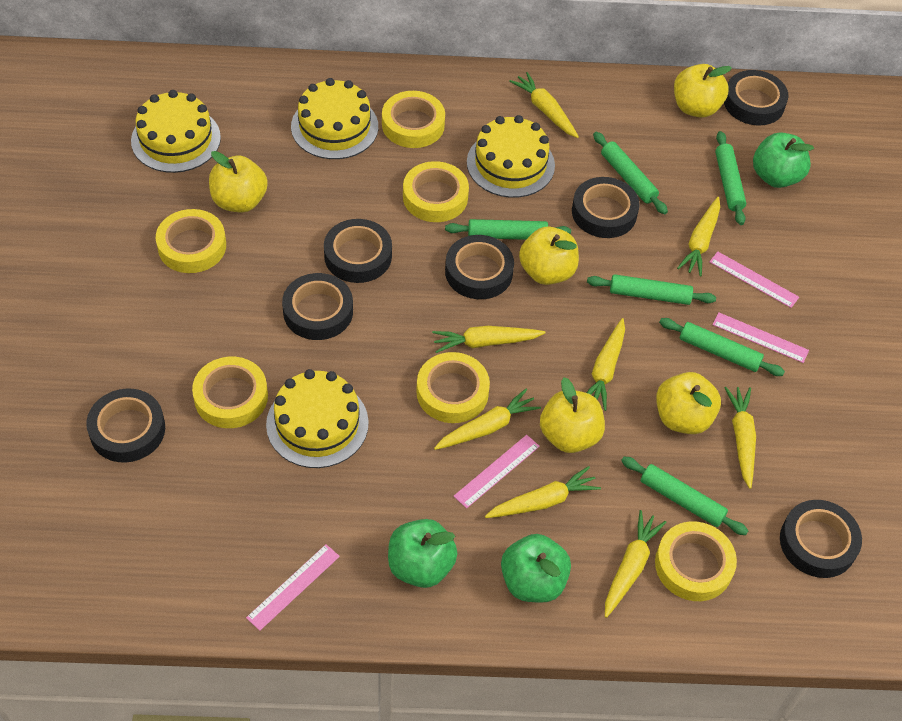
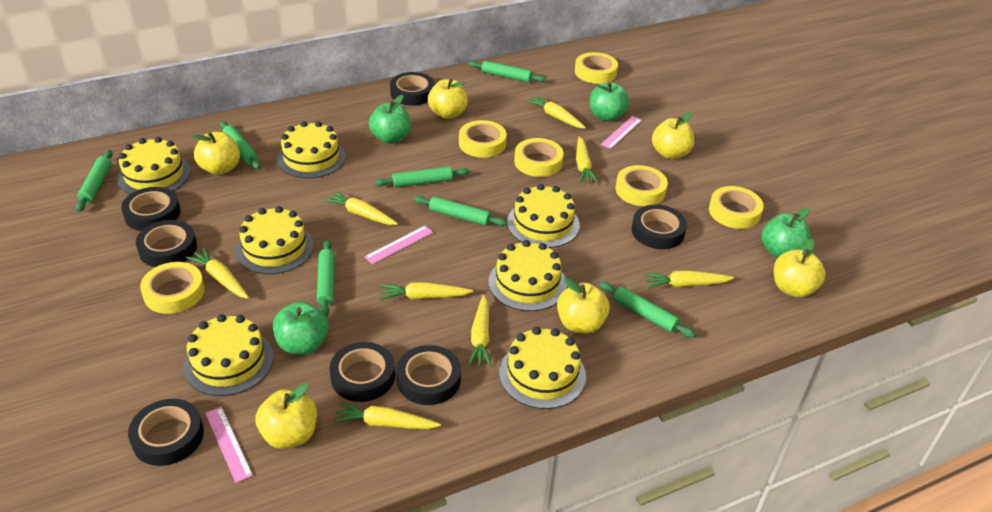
green apple: 3 -> 4
green rolling pin: 6 -> 7
pink ruler: 4 -> 3
yellow apple: 5 -> 6
yellow cake: 4 -> 7

